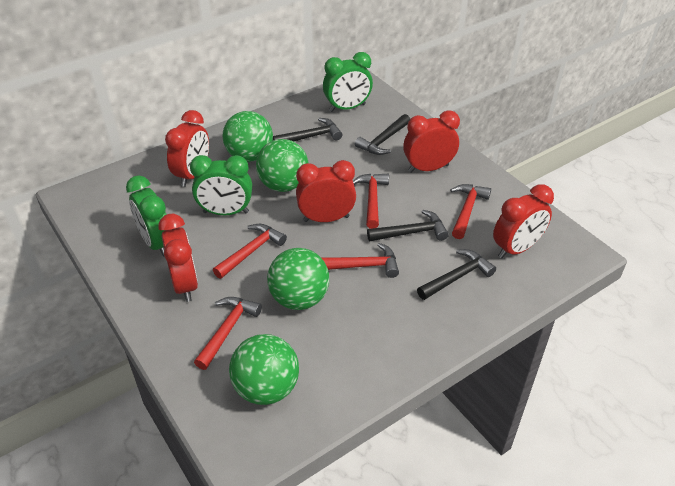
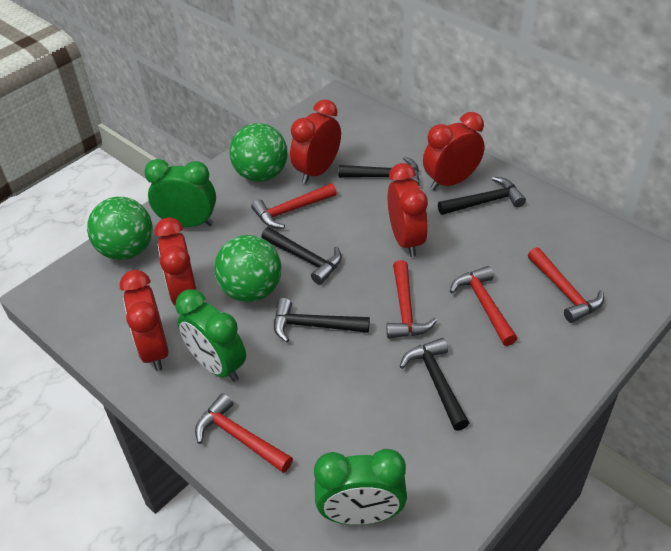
black hammer: 4 -> 5
green ball: 4 -> 3

